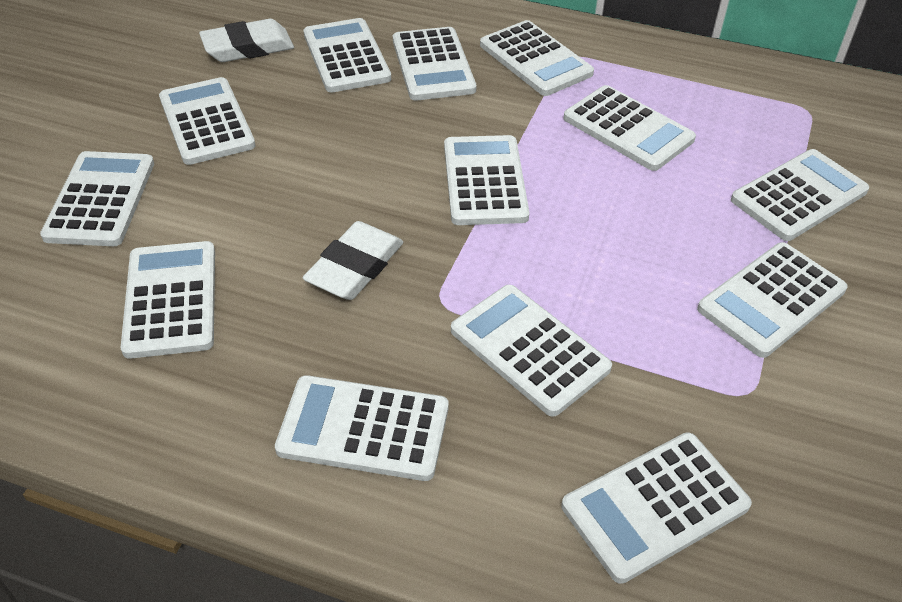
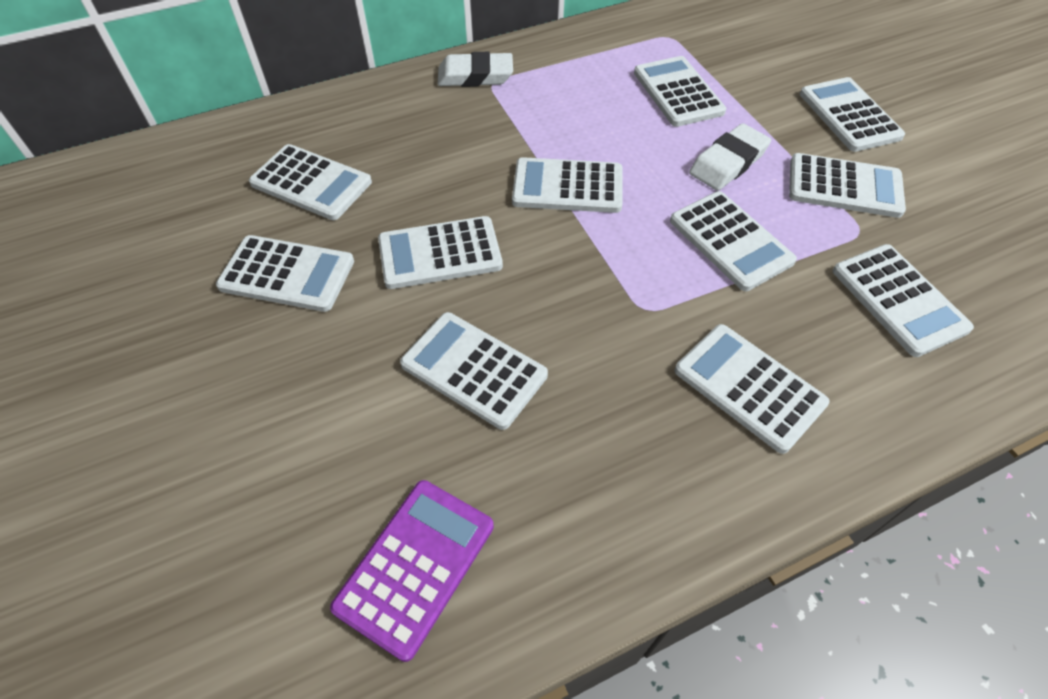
purple calculator: 0 -> 1
white calculator: 13 -> 11

